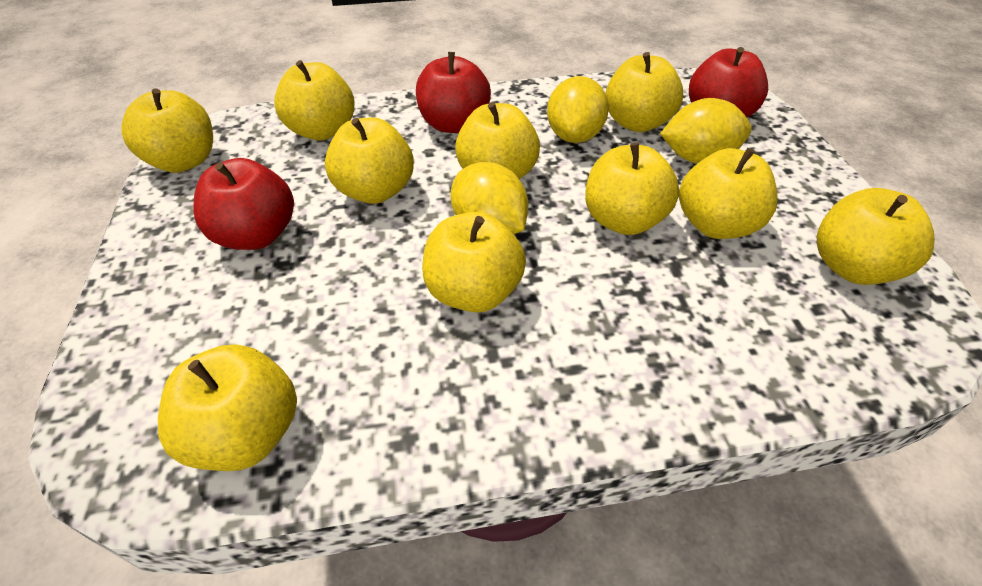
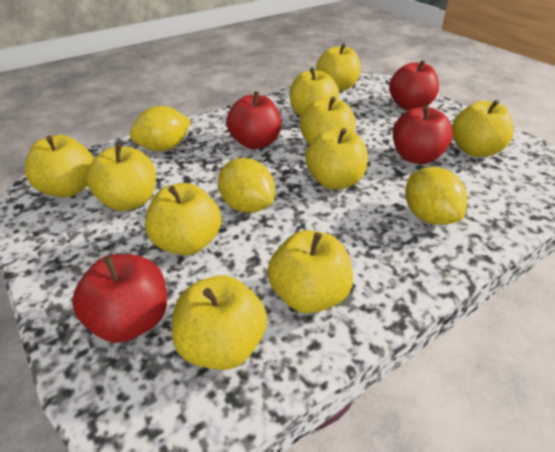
red apple: 3 -> 4

